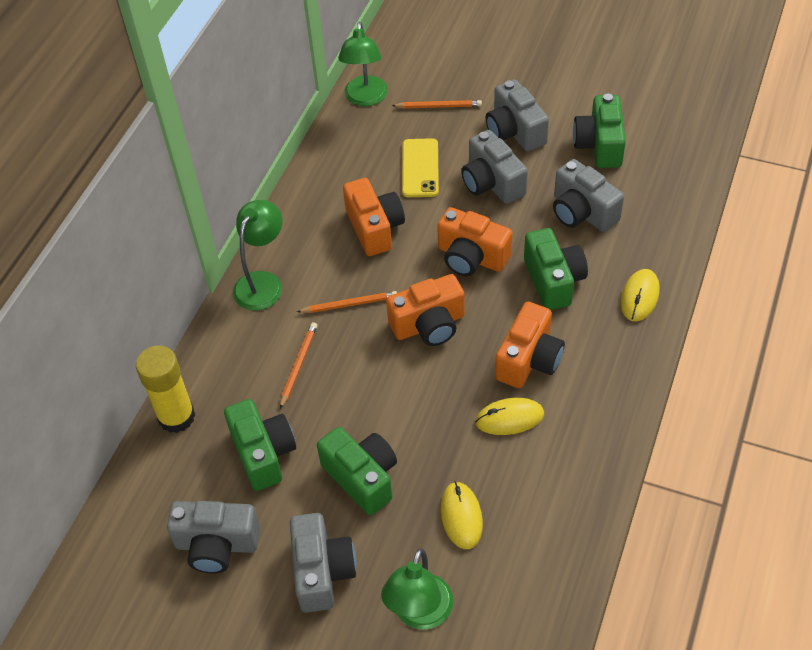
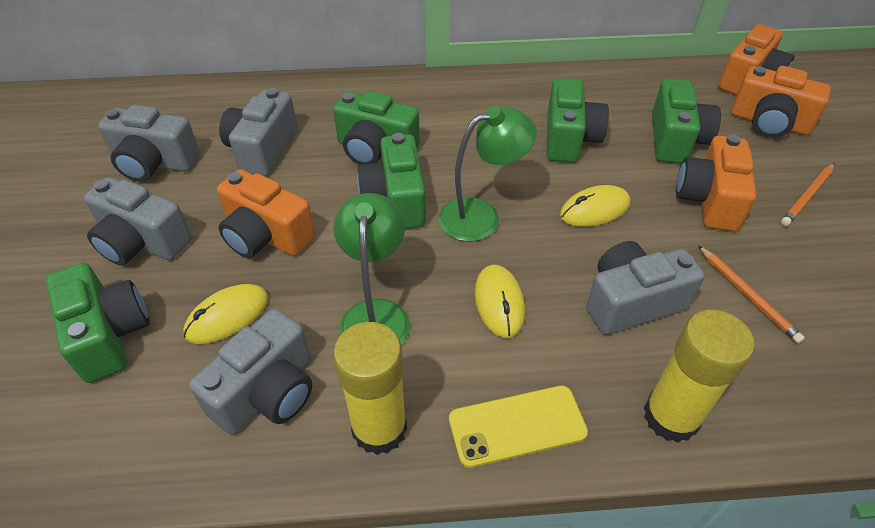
green camera: 4 -> 5
green lamp: 3 -> 2
orange pencil: 3 -> 2
yellow glue stick: 1 -> 2

